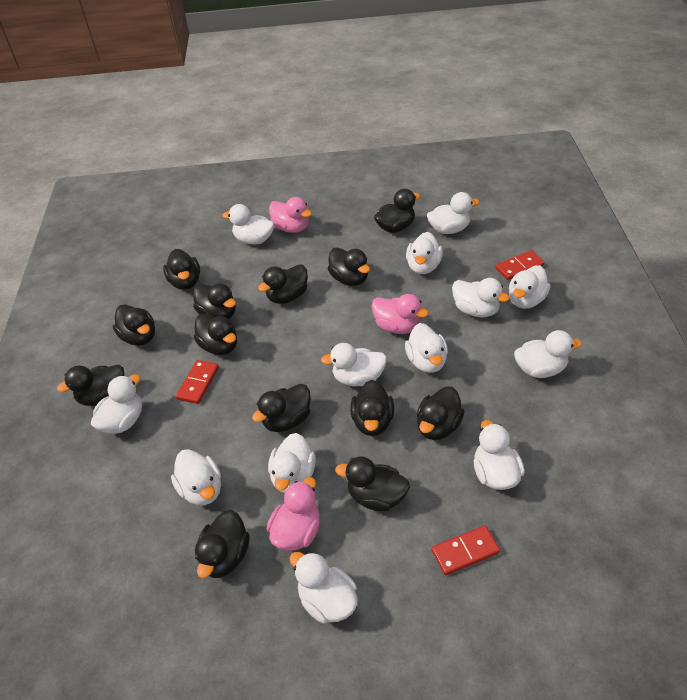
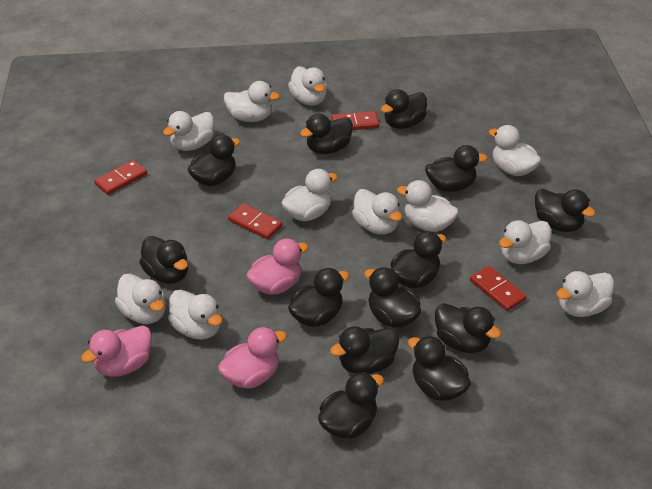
red domino: 3 -> 4
white duck: 13 -> 11

